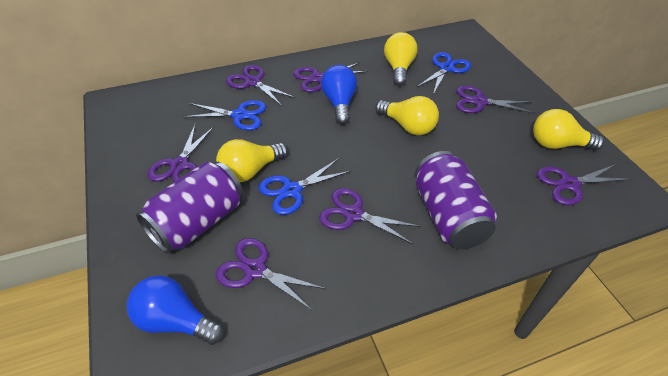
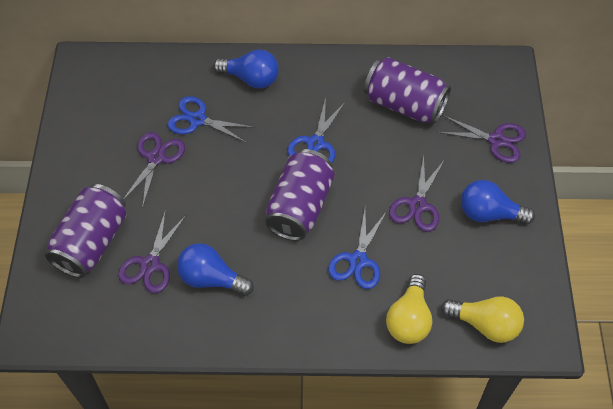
blue light bulb: 2 -> 3
purple can: 2 -> 3
purple scissors: 7 -> 4
yellow light bulb: 4 -> 2

